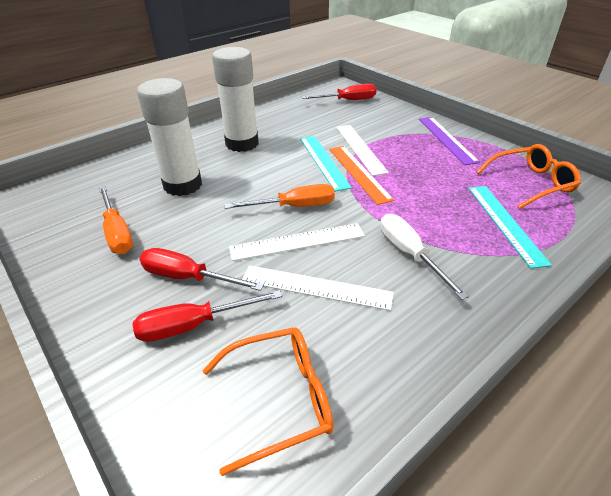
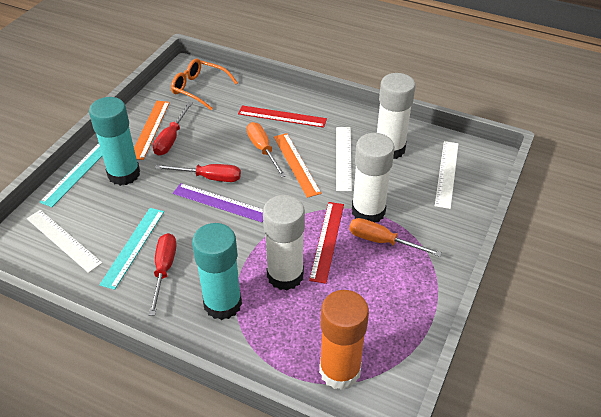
orange glasses: 2 -> 1
orange glue stick: 0 -> 1
orange ruler: 1 -> 2
red ruler: 0 -> 2
turquoise glue stick: 0 -> 2
white glue stick: 2 -> 3
white screwdriver: 1 -> 0

